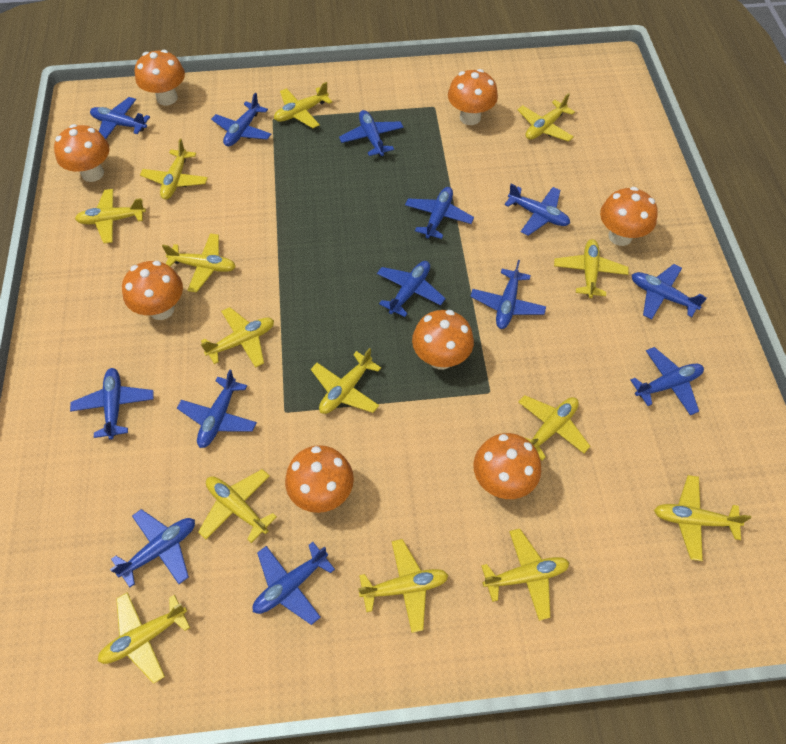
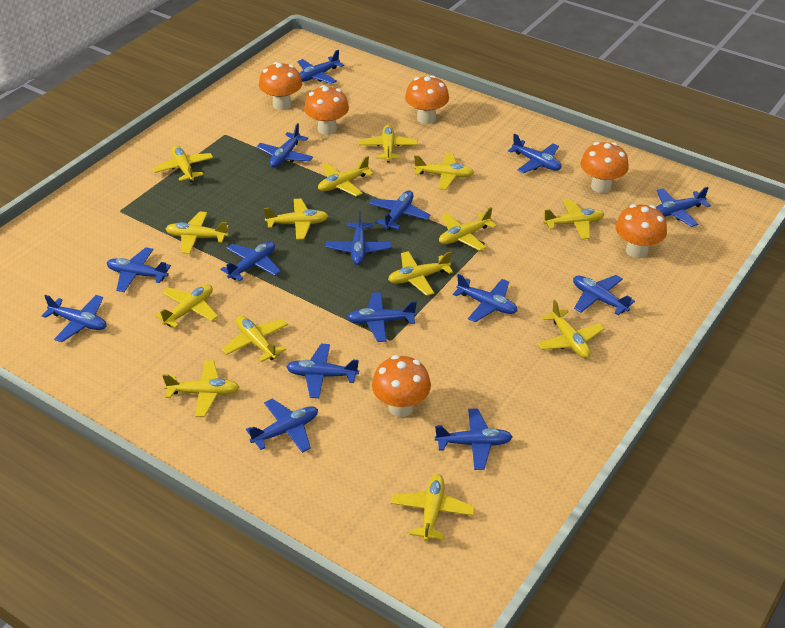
blue plane: 13 -> 15
orange mushroom: 8 -> 6

